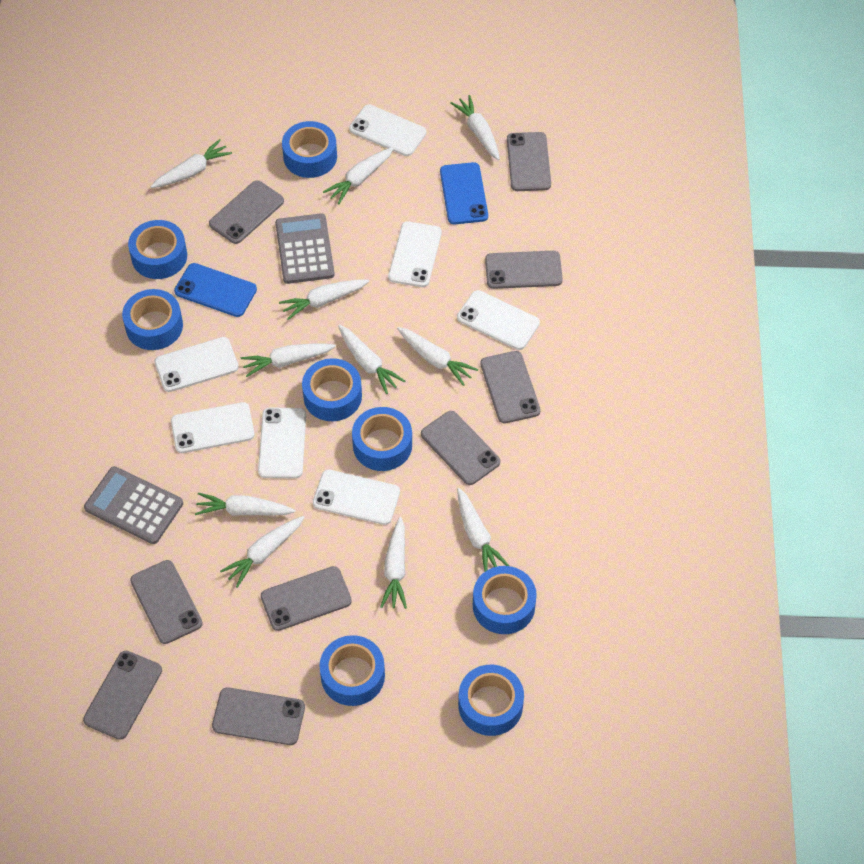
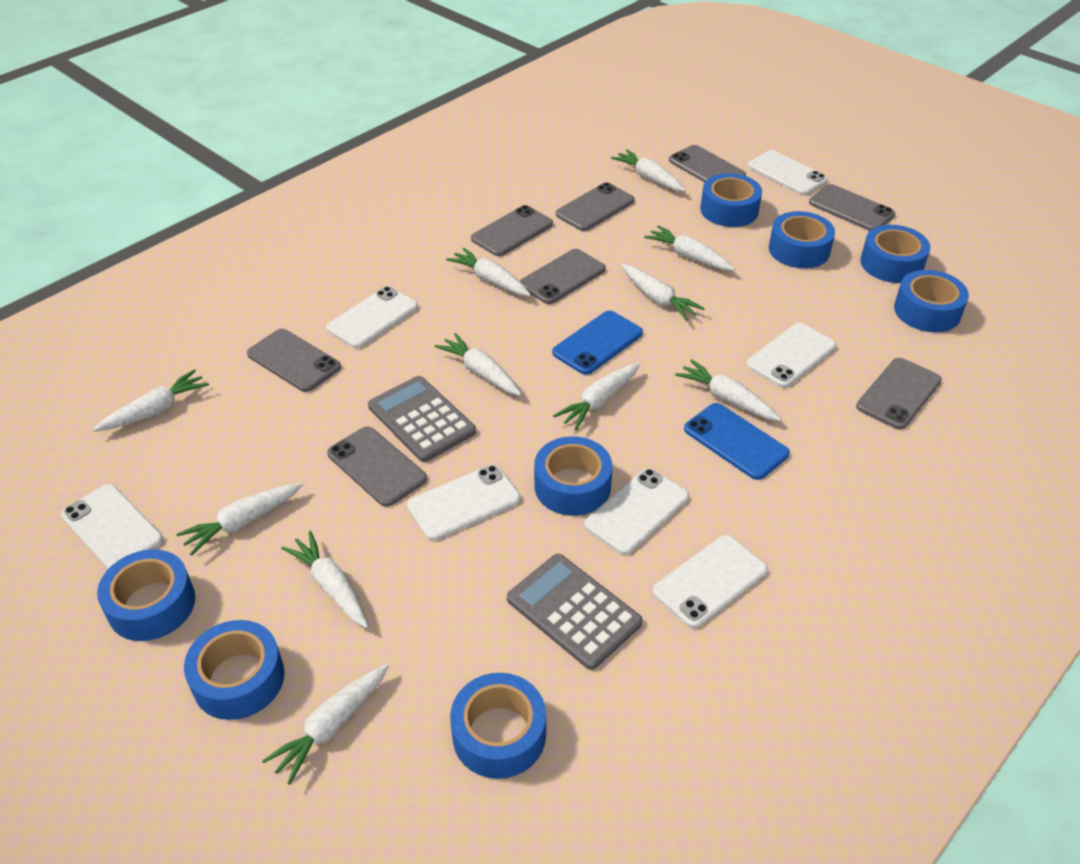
grey phone: 9 -> 8

